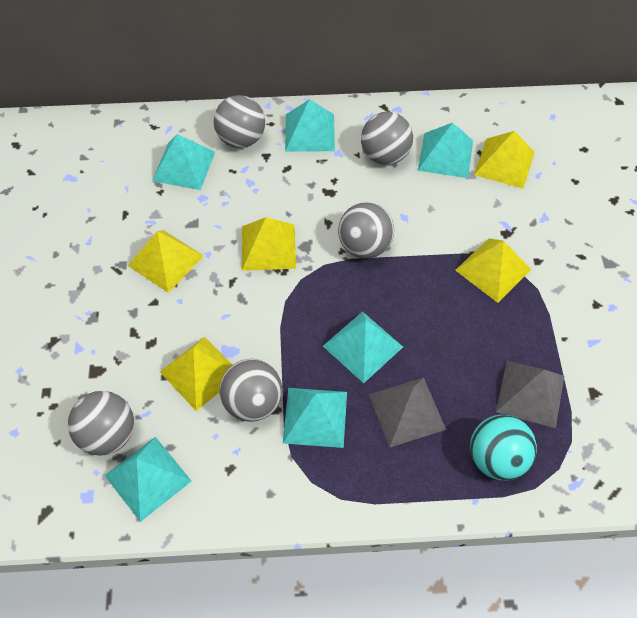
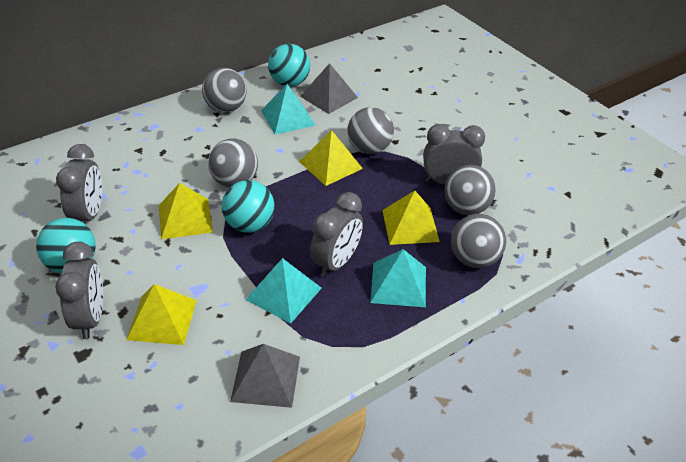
grey clock: 0 -> 4
turquoise ball: 1 -> 3
turquoise pyramid: 6 -> 3
yellow pyramid: 5 -> 4

